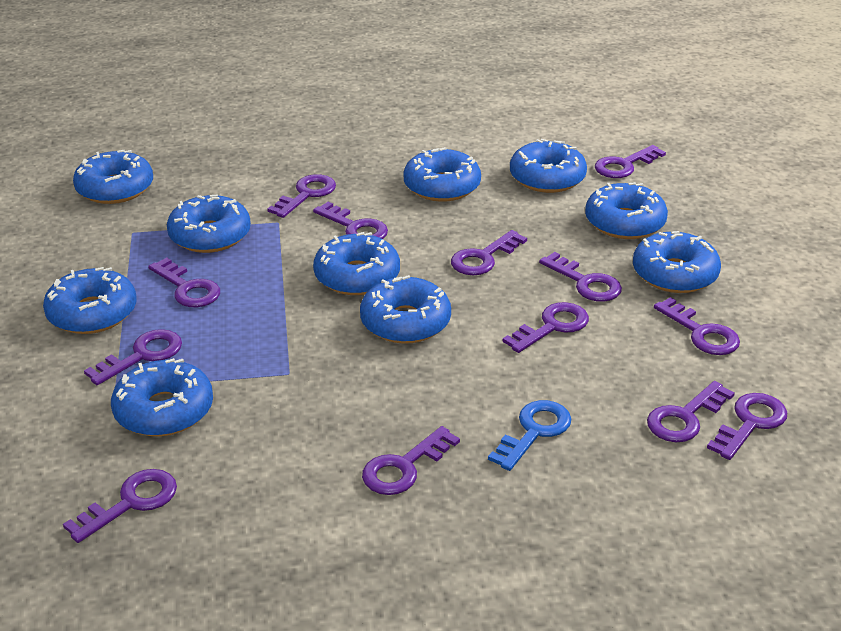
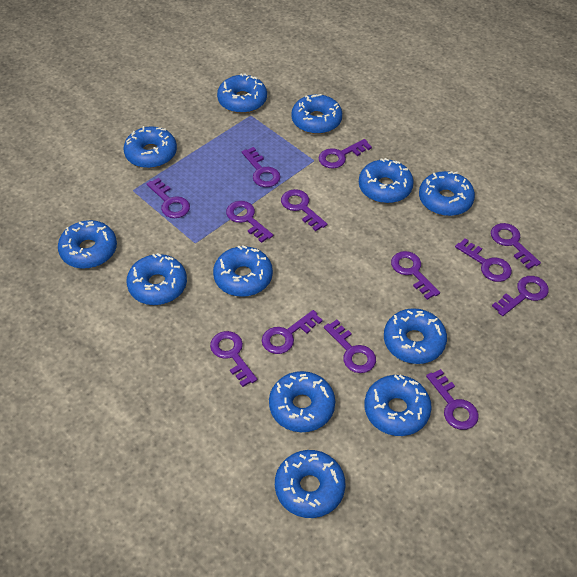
blue donut: 10 -> 12
blue key: 1 -> 0

